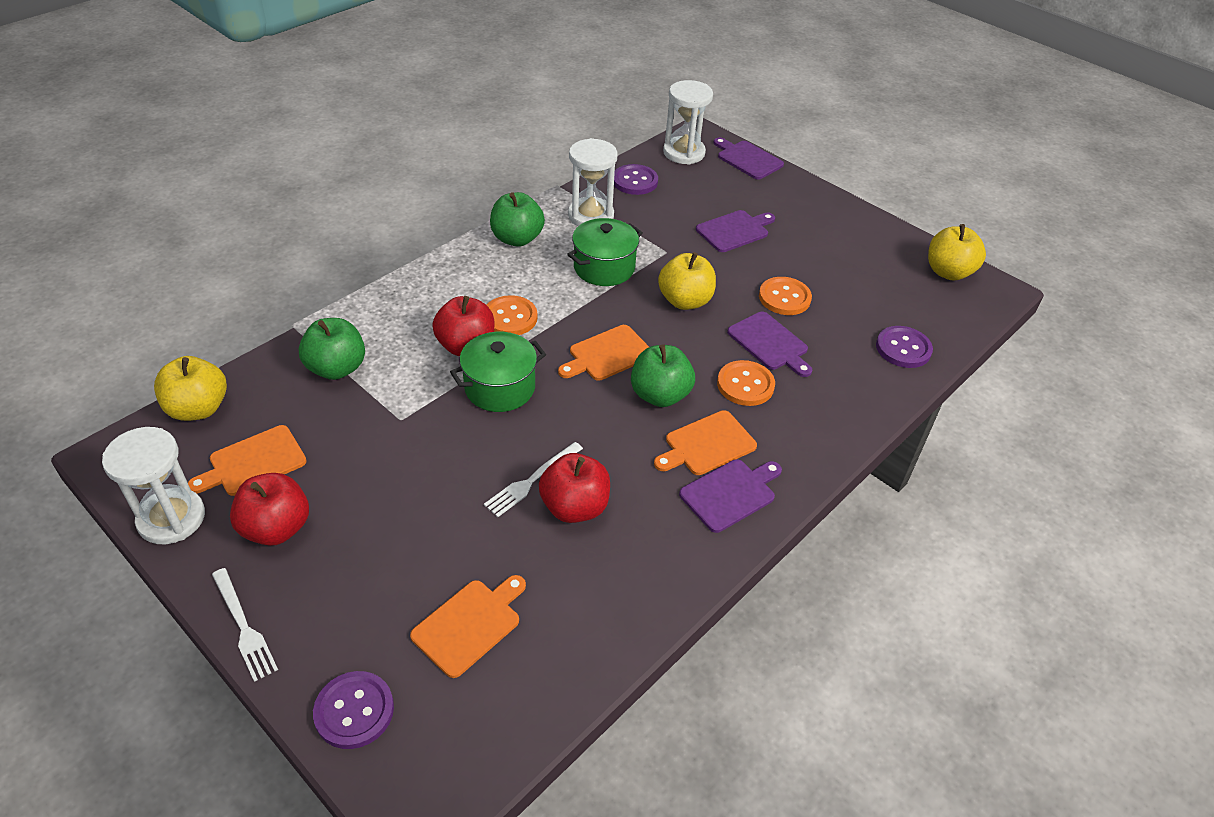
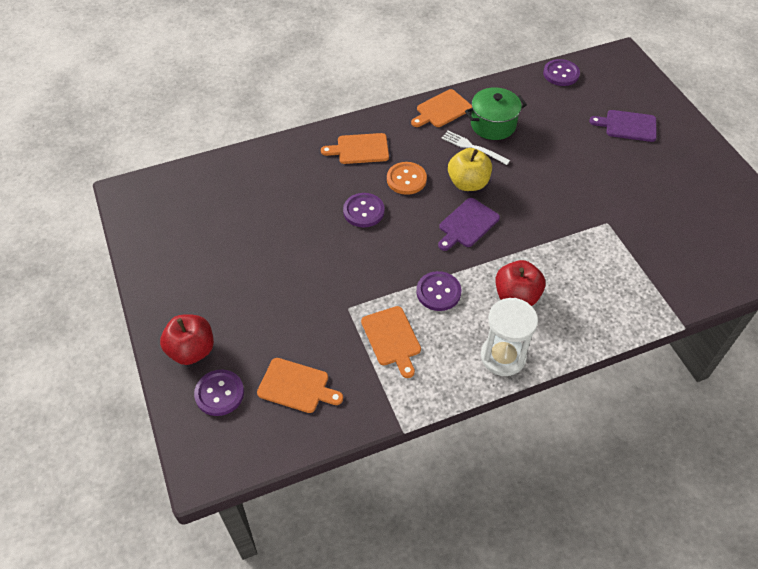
green apple: 3 -> 0
green pot: 2 -> 1
orange button: 3 -> 1
purple button: 3 -> 4
purple cutting board: 4 -> 2
red apple: 3 -> 2
white fork: 2 -> 1
white hourglass: 3 -> 1
yellow apple: 3 -> 1

